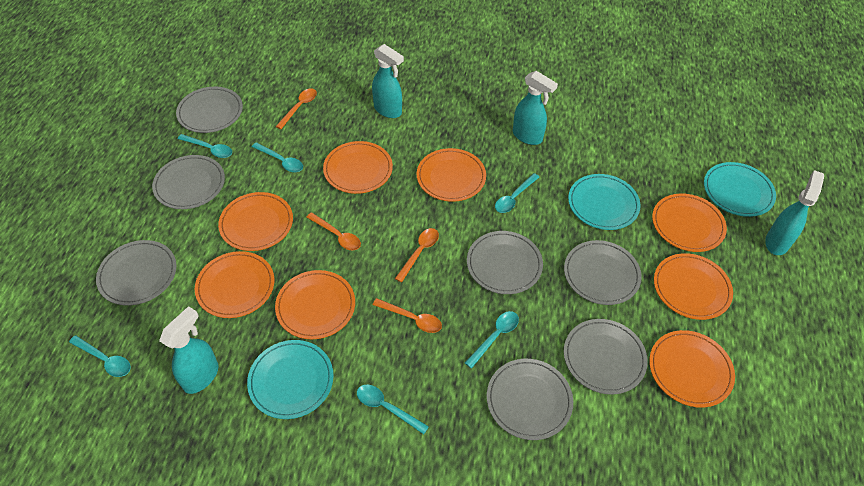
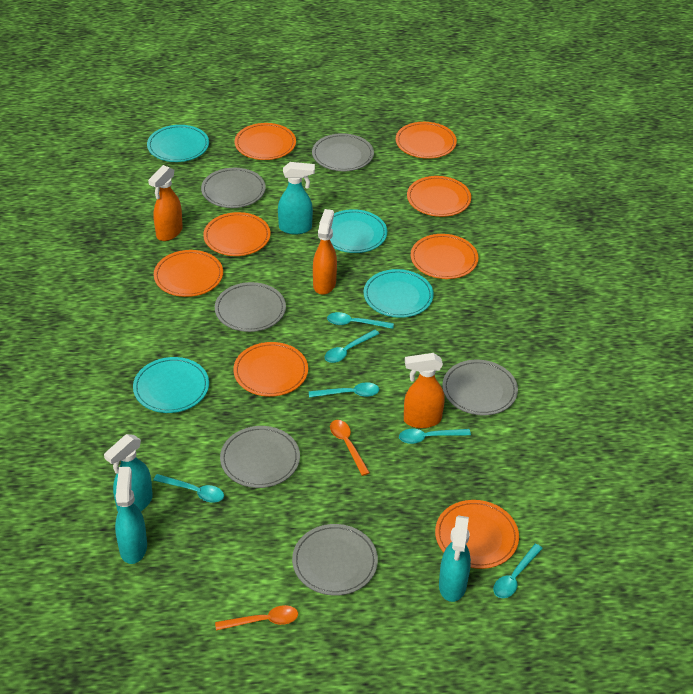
grey plate: 7 -> 6
orange spoon: 4 -> 2
orange spray bottle: 0 -> 3
turquoise plate: 3 -> 4

